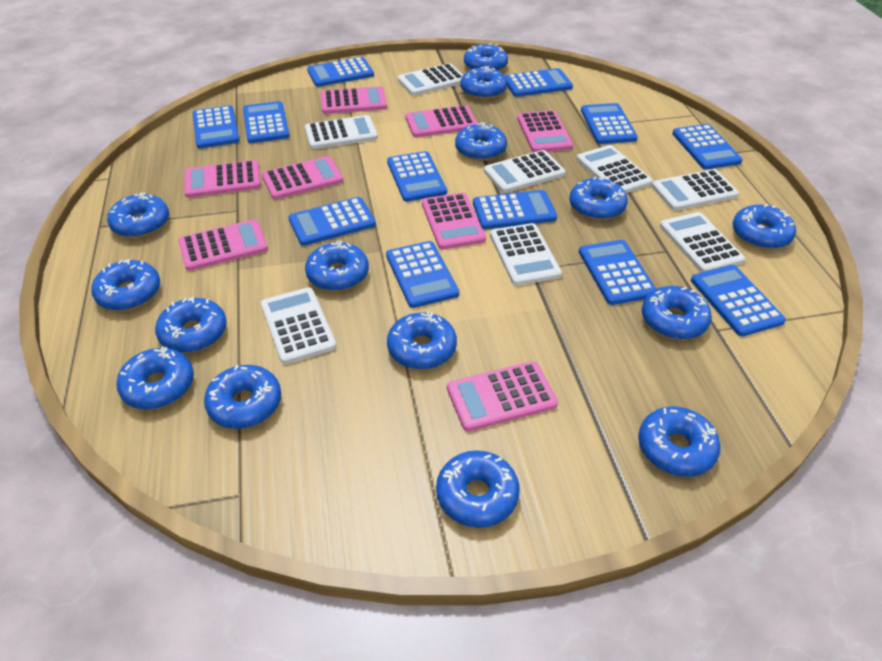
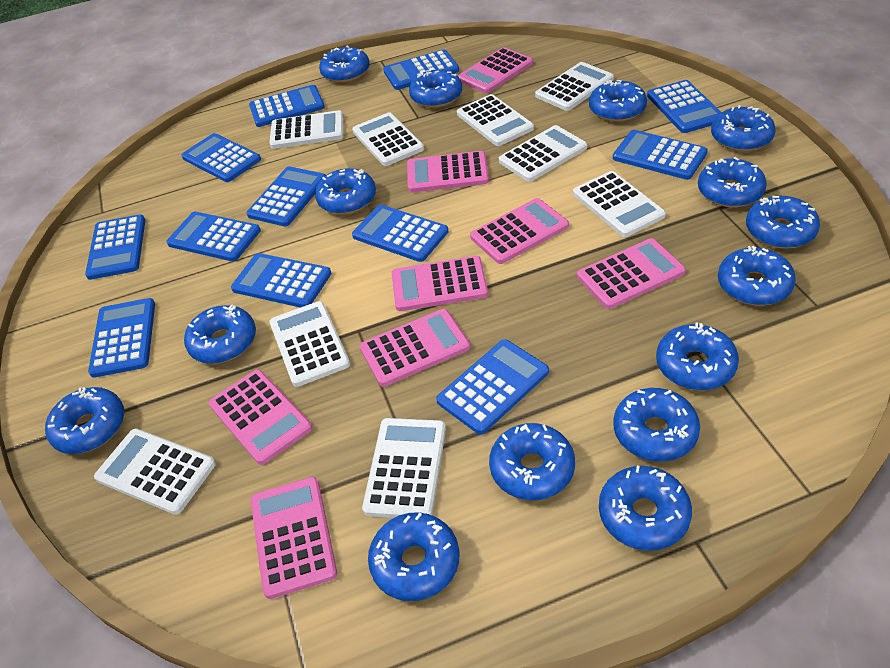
white calculator: 8 -> 9

